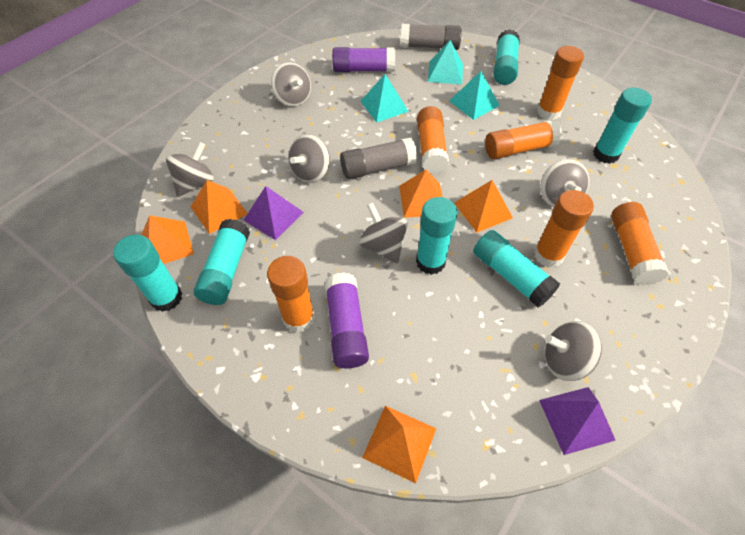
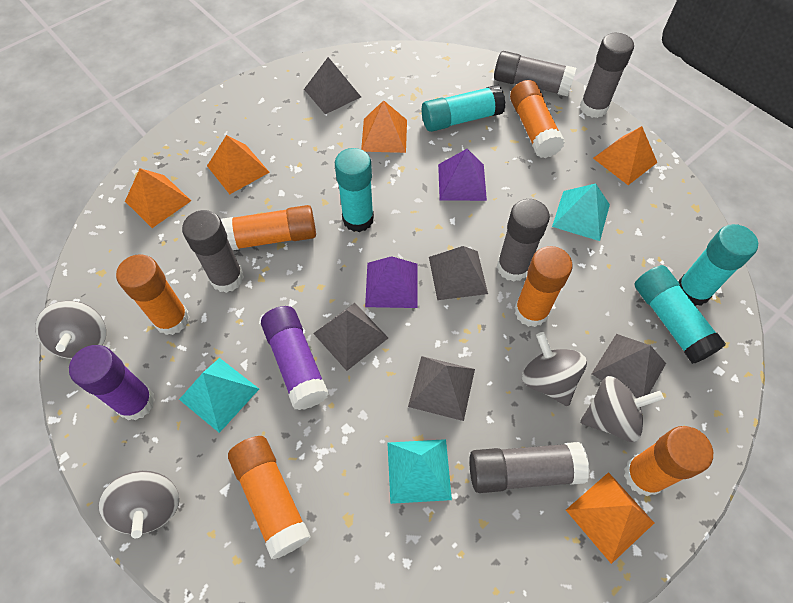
grey glue stick: 2 -> 5
grey pyramid: 0 -> 5
grey spinning top: 6 -> 4
turquoise glue stick: 6 -> 4

